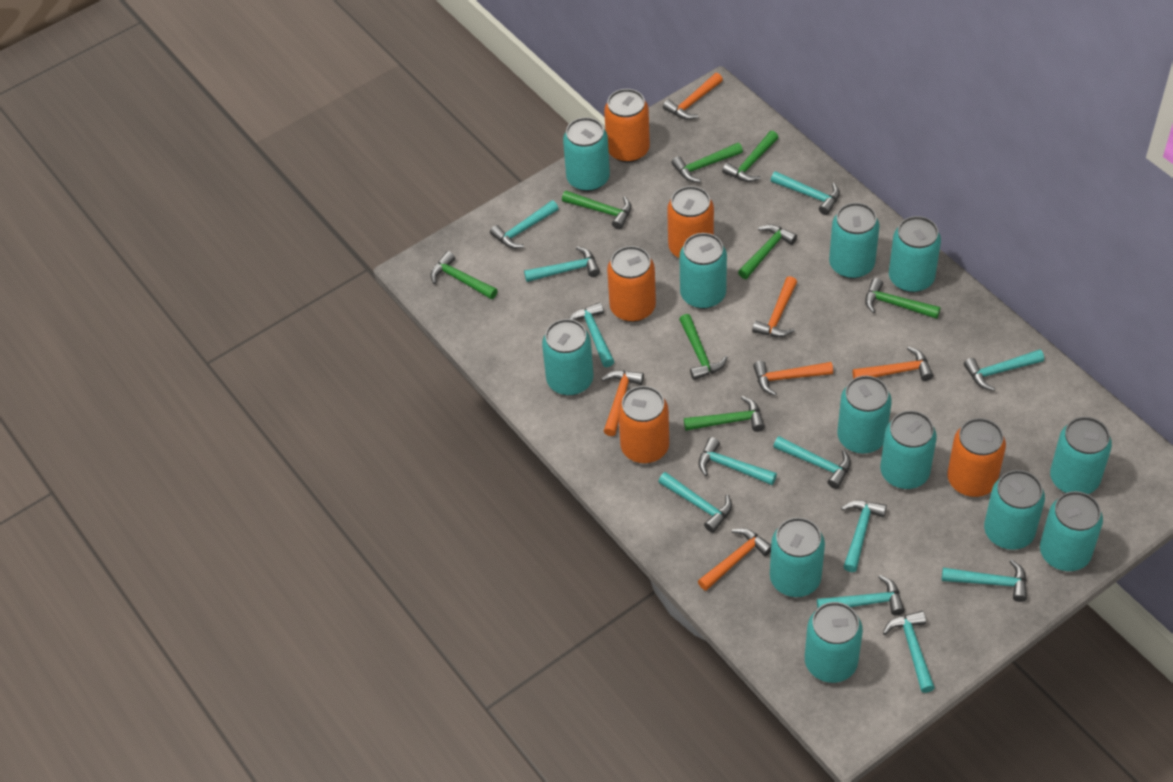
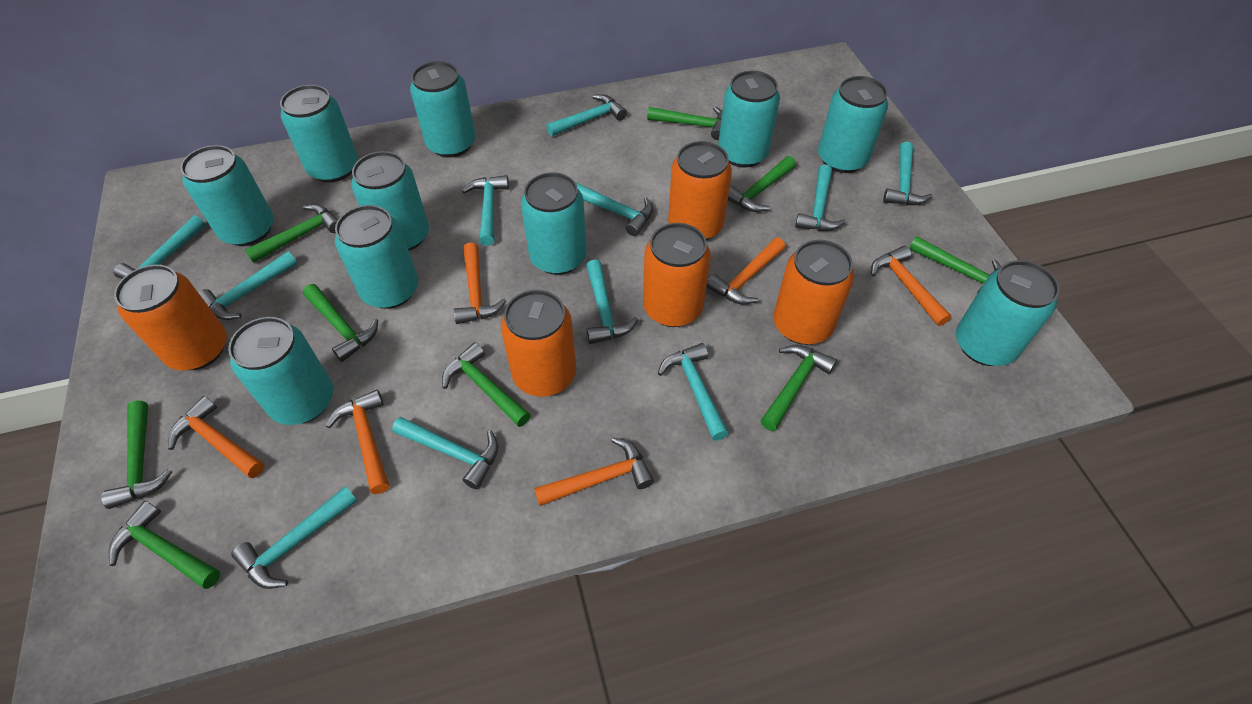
green hammer: 8 -> 9
turquoise can: 12 -> 10
turquoise hammer: 12 -> 11

